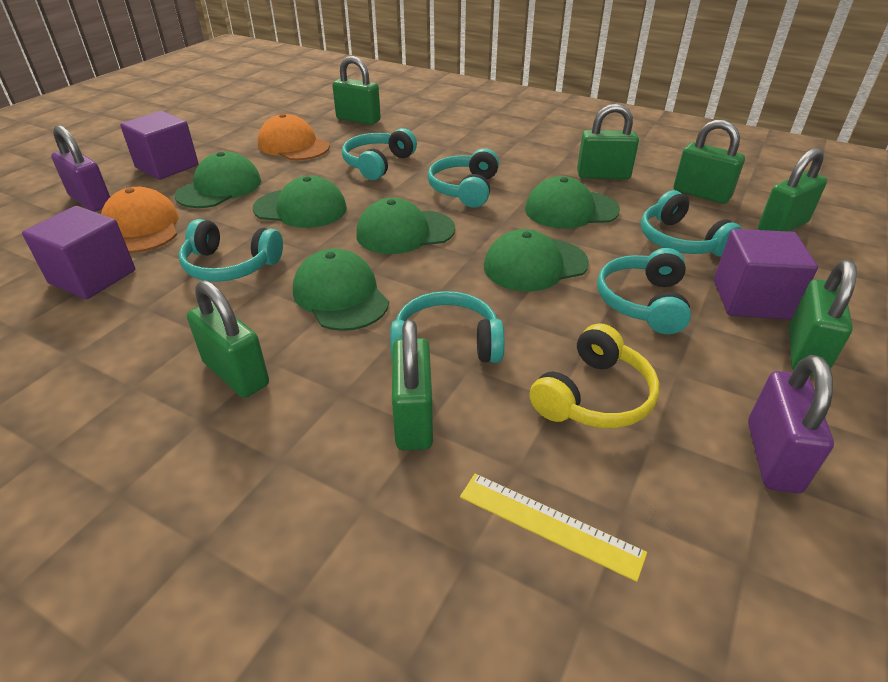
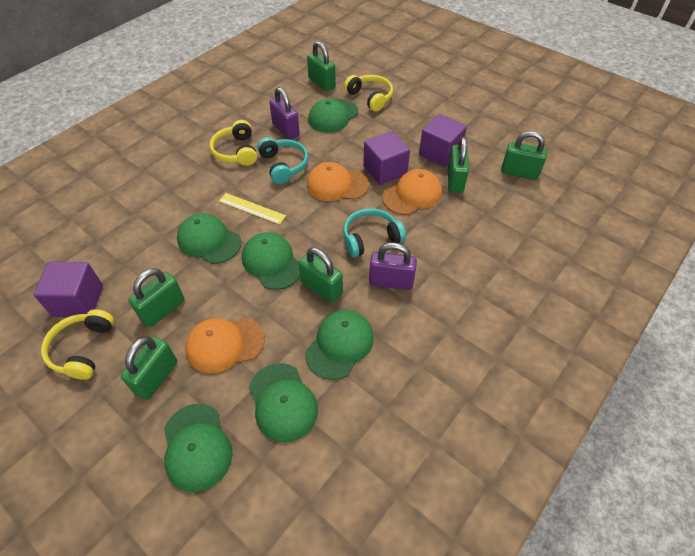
green padlock: 7 -> 6
orange cap: 2 -> 3
turquoise headphones: 6 -> 2
yellow headphones: 1 -> 3

